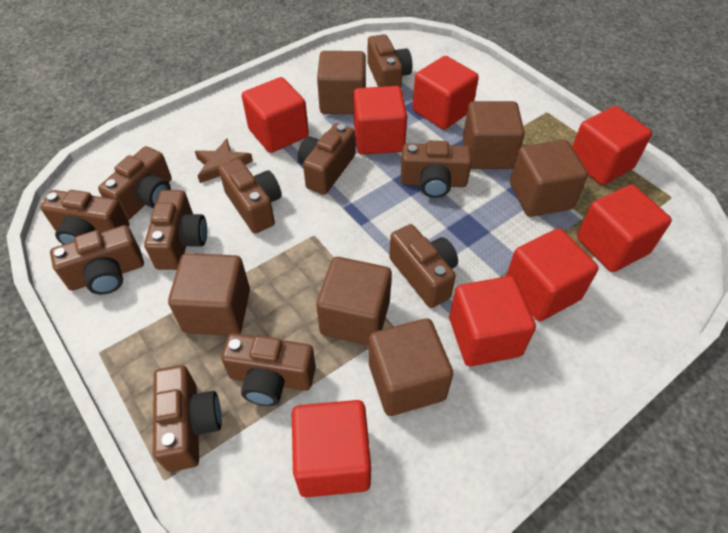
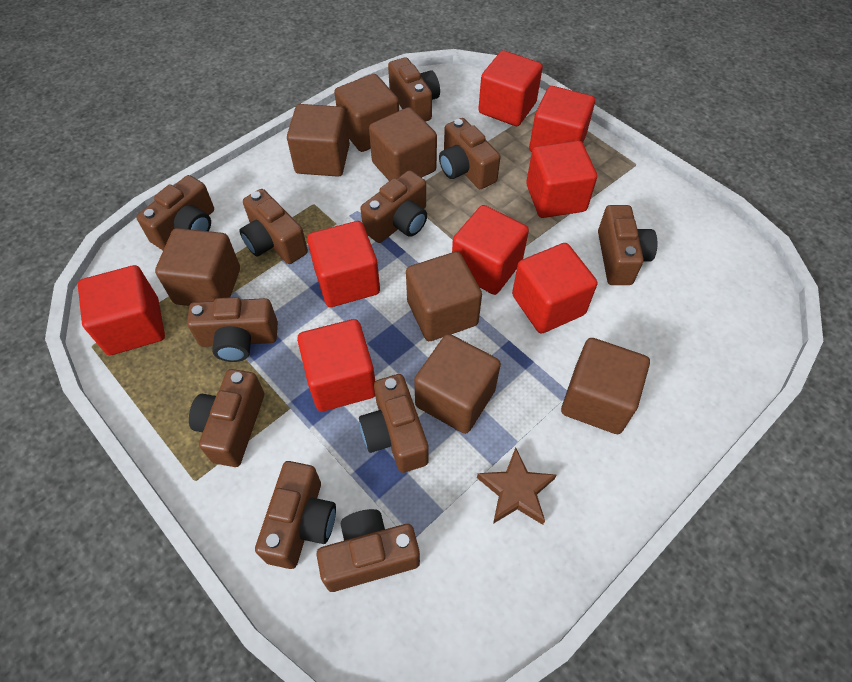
brown cube: 6 -> 7

